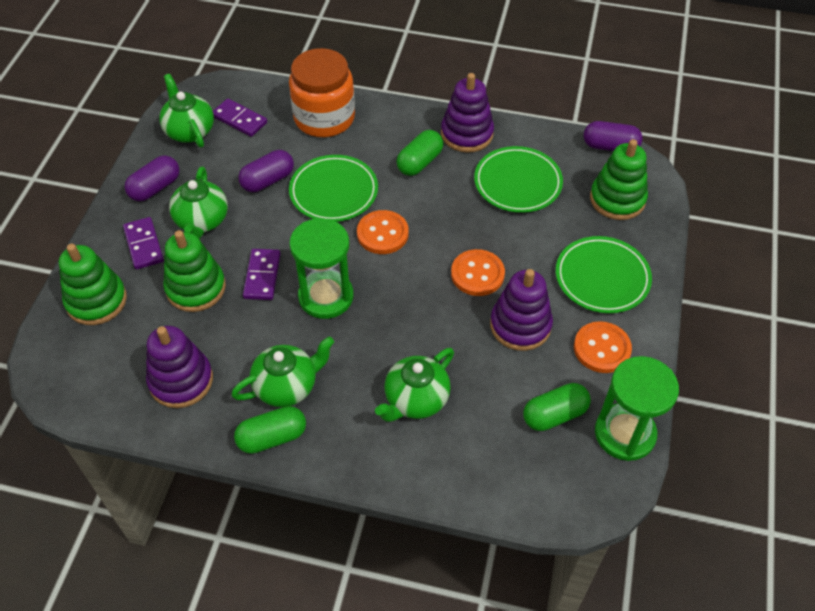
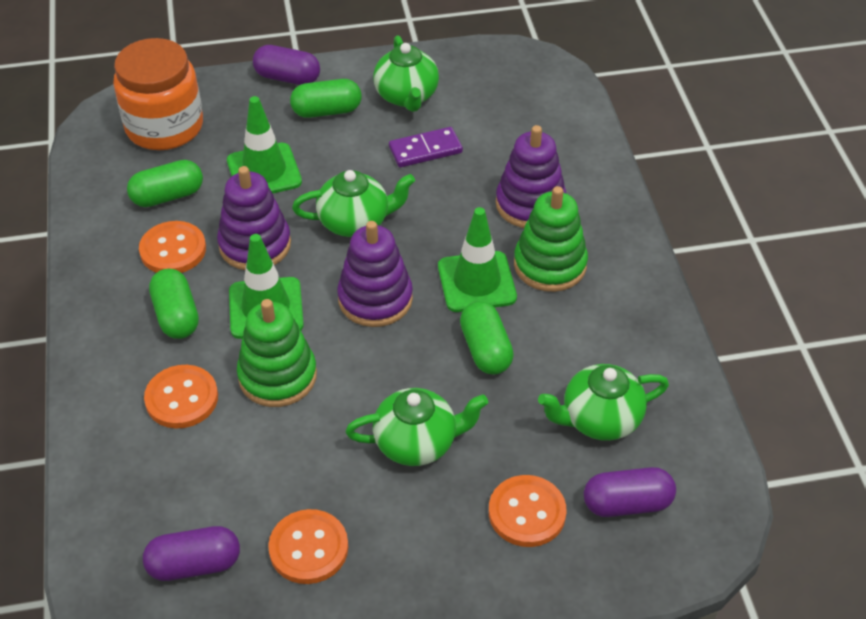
green capsule: 3 -> 4
green hourglass: 2 -> 0
green plate: 3 -> 0
green stacking toy: 3 -> 2
green traffic cone: 0 -> 3
orange button: 3 -> 4
purple domino: 3 -> 1

